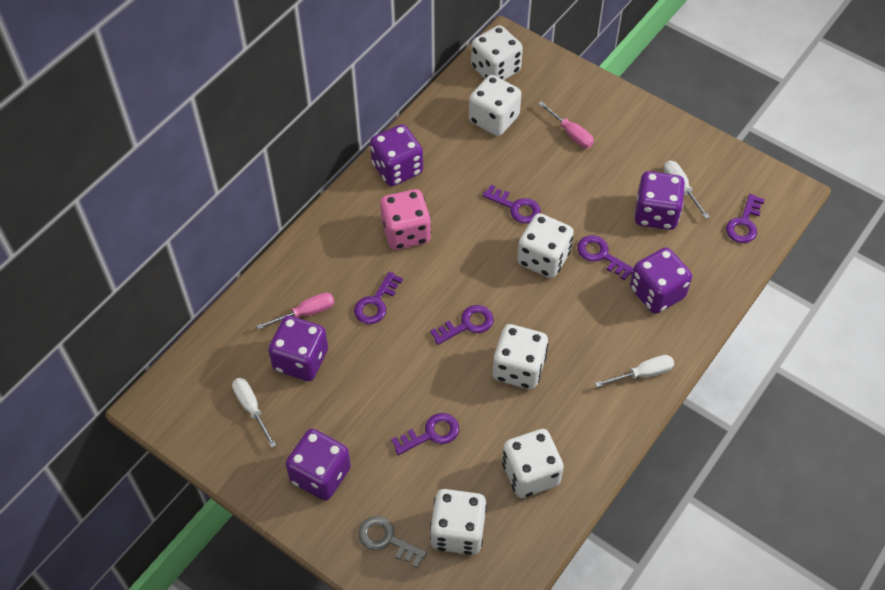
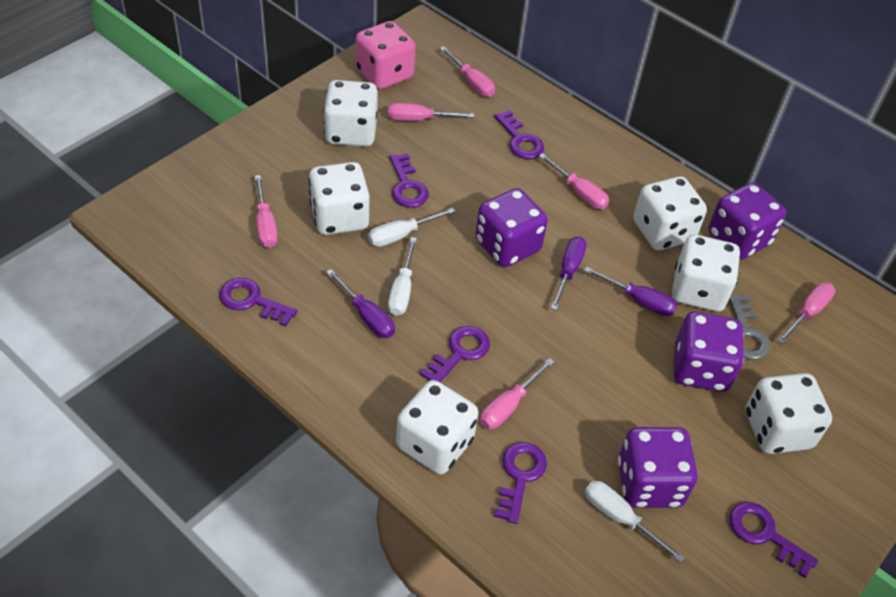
pink screwdriver: 2 -> 6
purple dice: 5 -> 4
purple screwdriver: 0 -> 3

